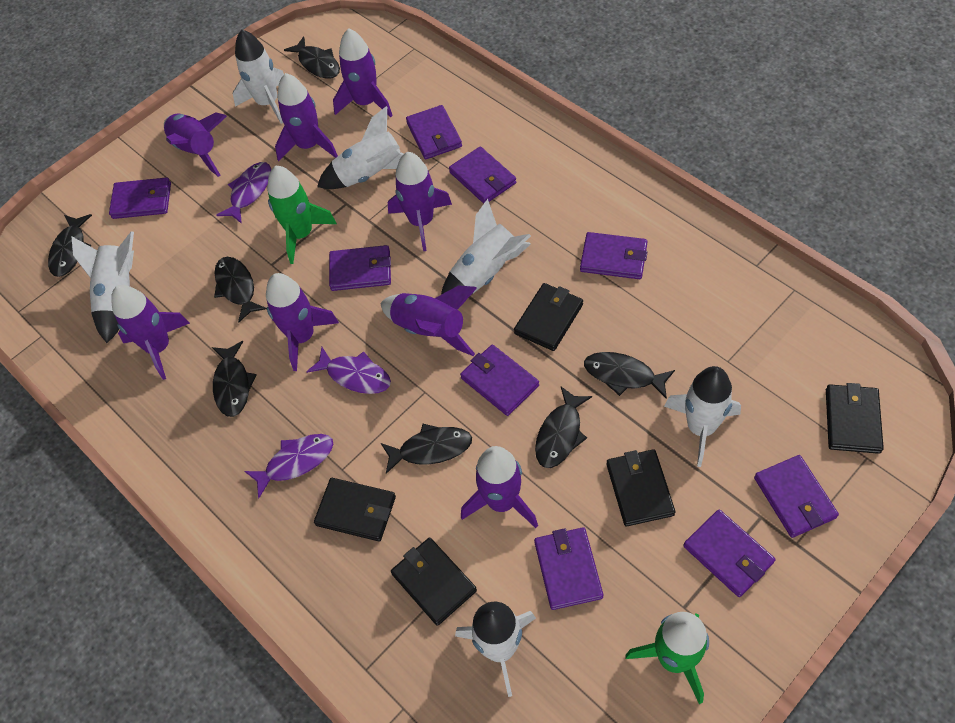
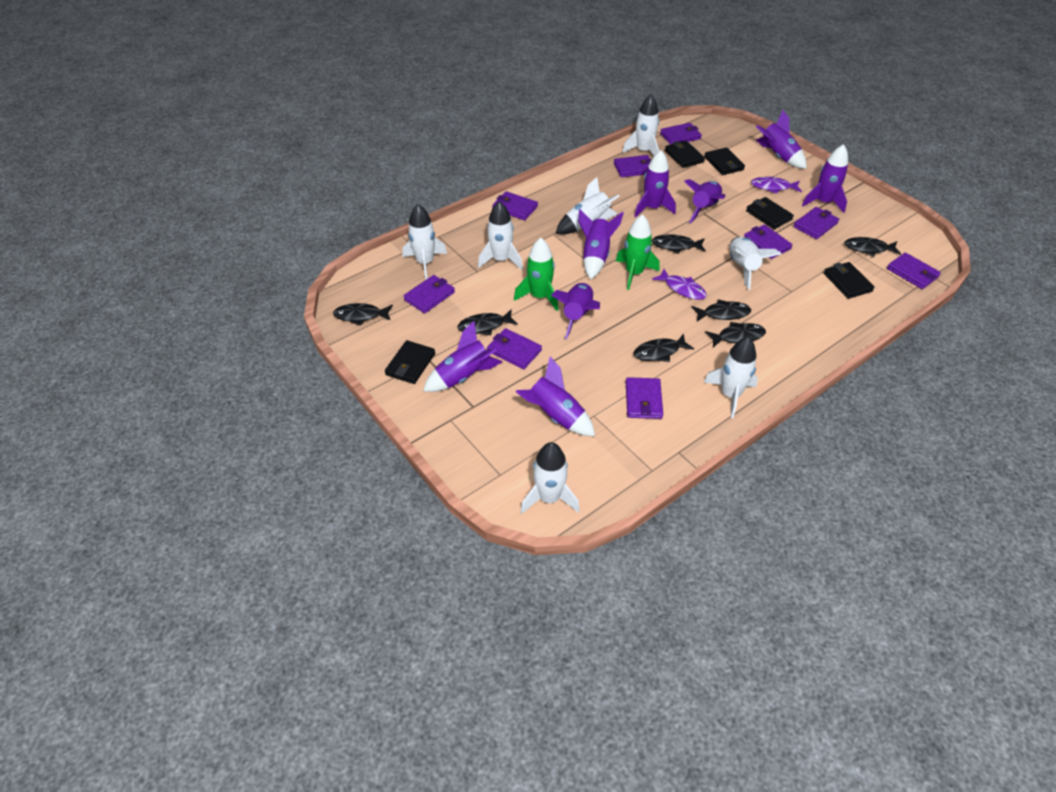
purple fish: 3 -> 2
white rocket: 6 -> 7

